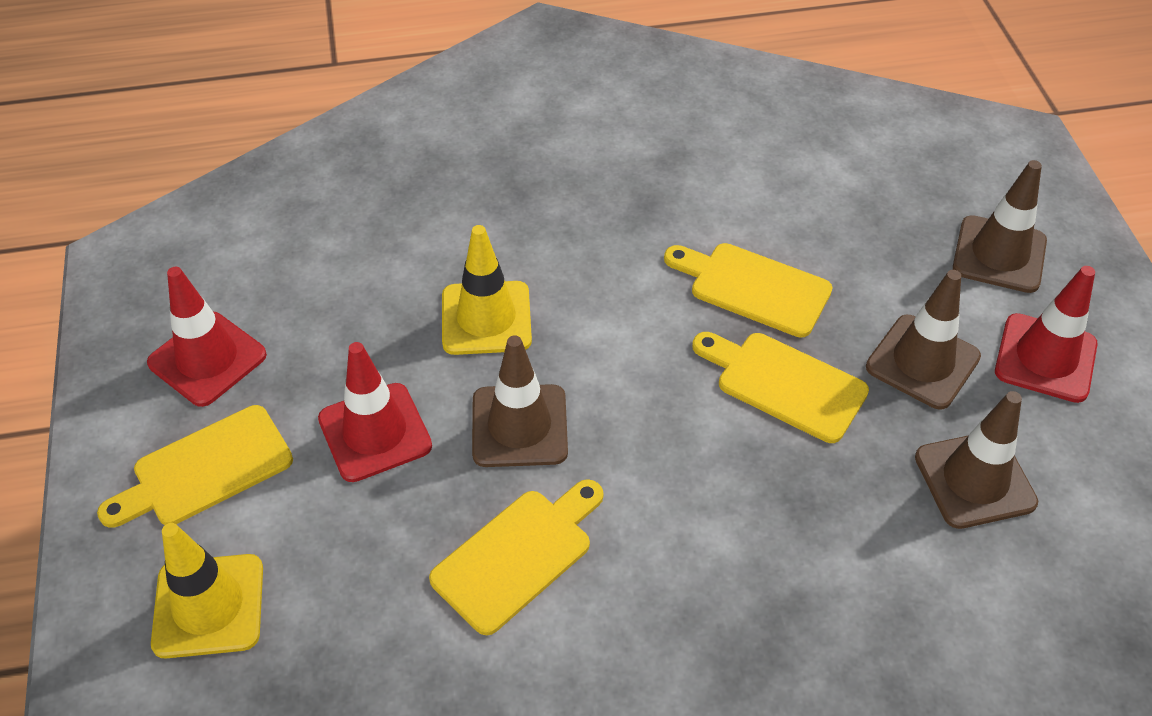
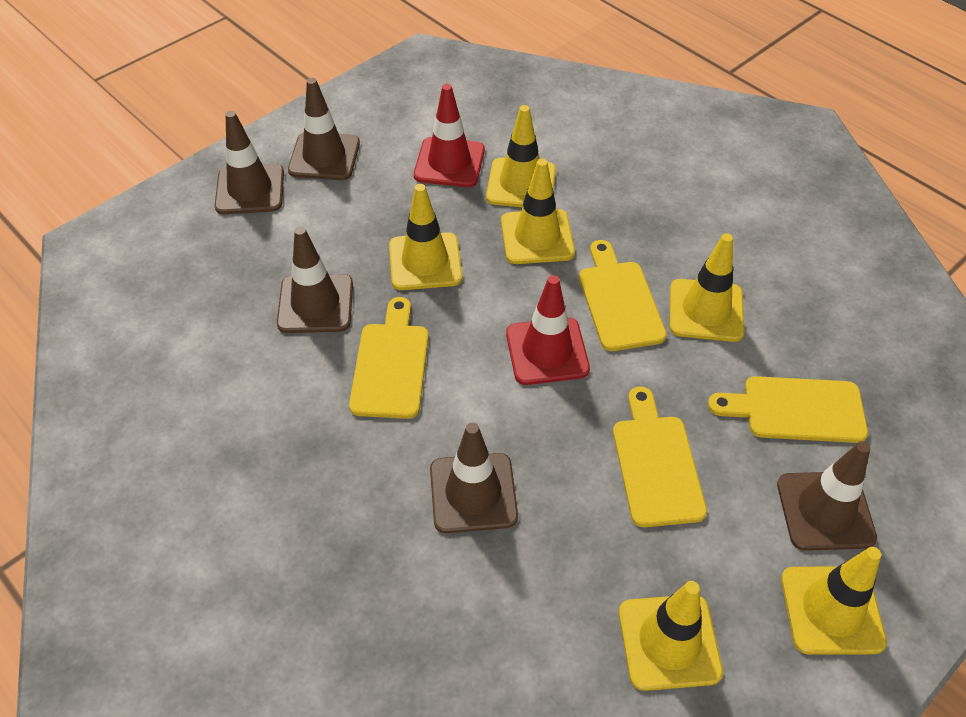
brown traffic cone: 4 -> 5
red traffic cone: 3 -> 2
yellow traffic cone: 2 -> 6

